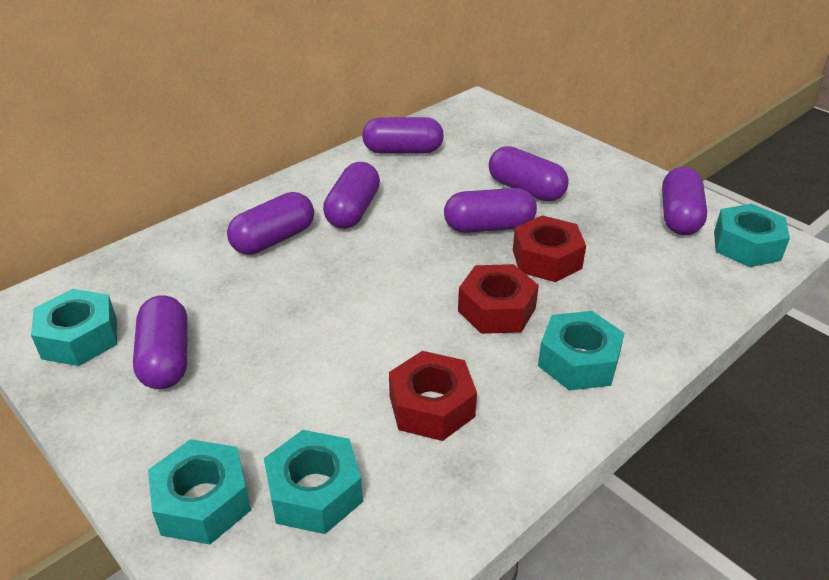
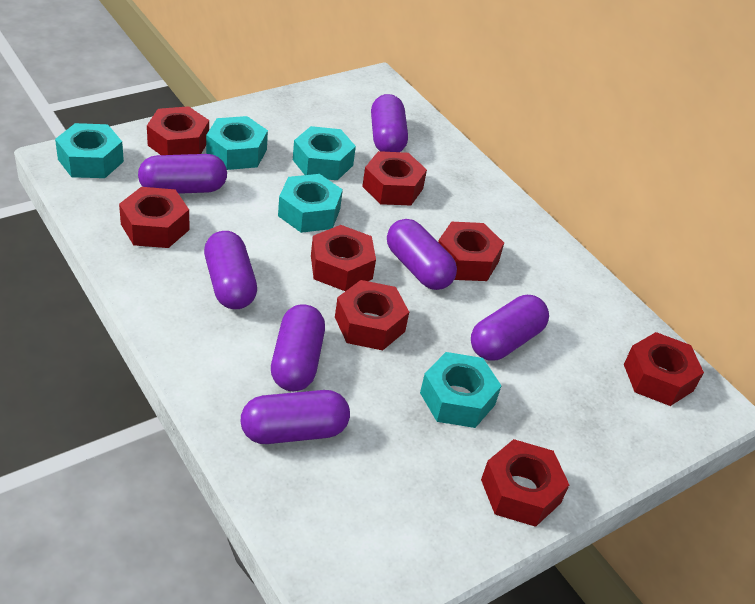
red nut: 3 -> 8

